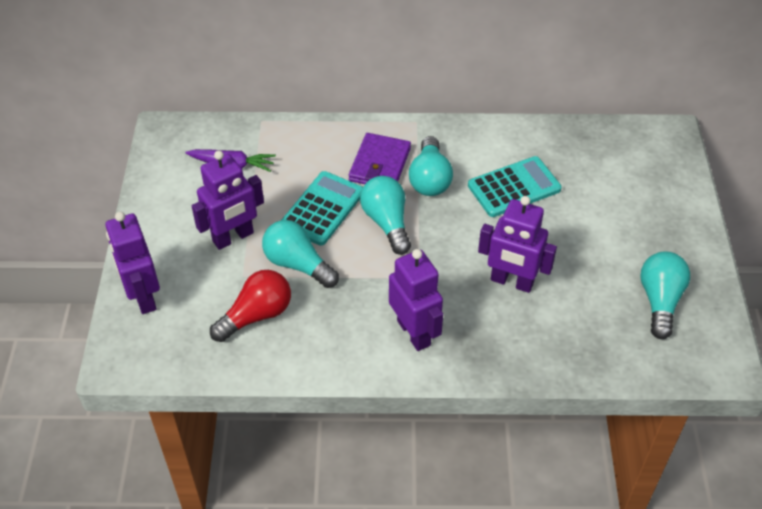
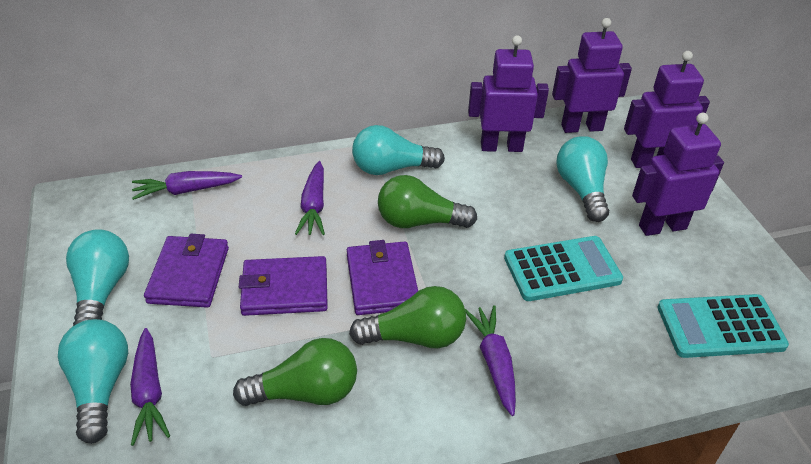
green light bulb: 0 -> 3
purple carrot: 1 -> 4
purple wallet: 1 -> 3
red light bulb: 1 -> 0

